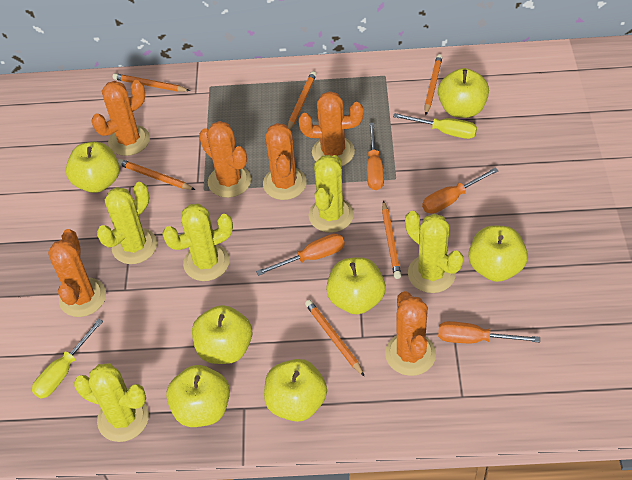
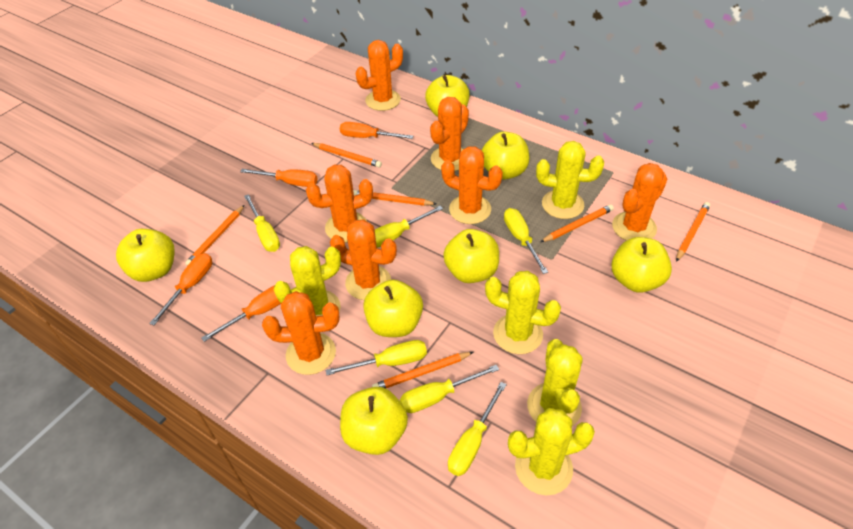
orange cactus: 6 -> 7
yellow screwdriver: 2 -> 6

